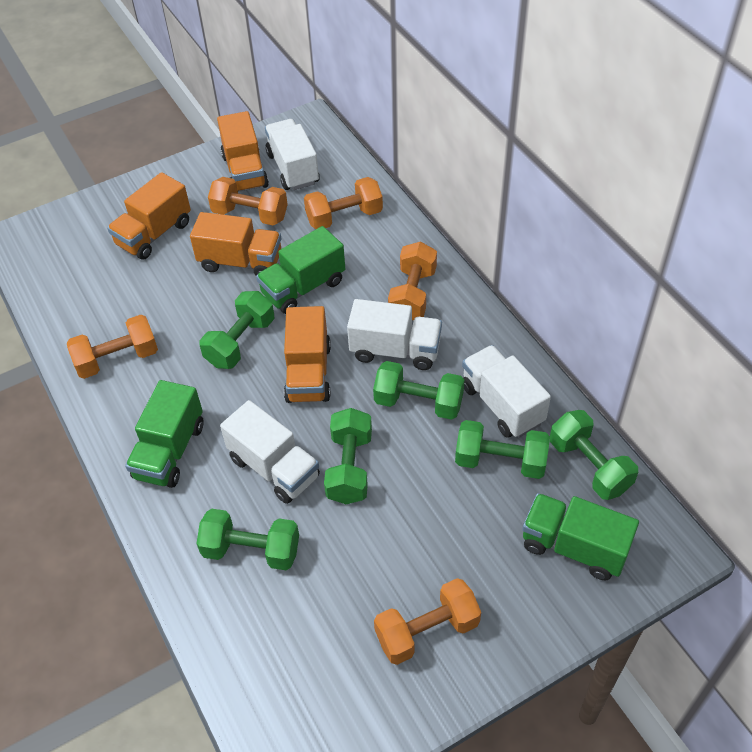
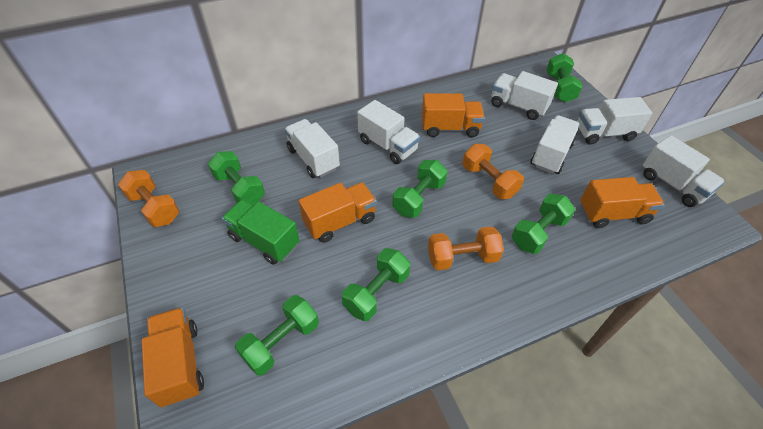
green truck: 3 -> 1
orange dumbbell: 5 -> 3
white truck: 4 -> 6

